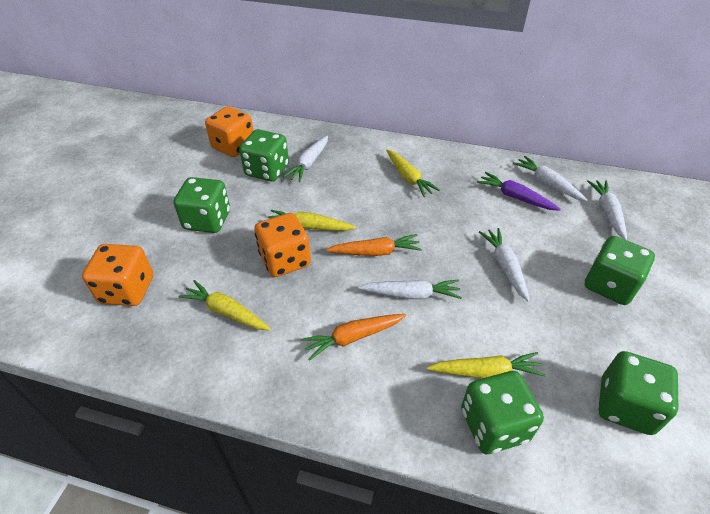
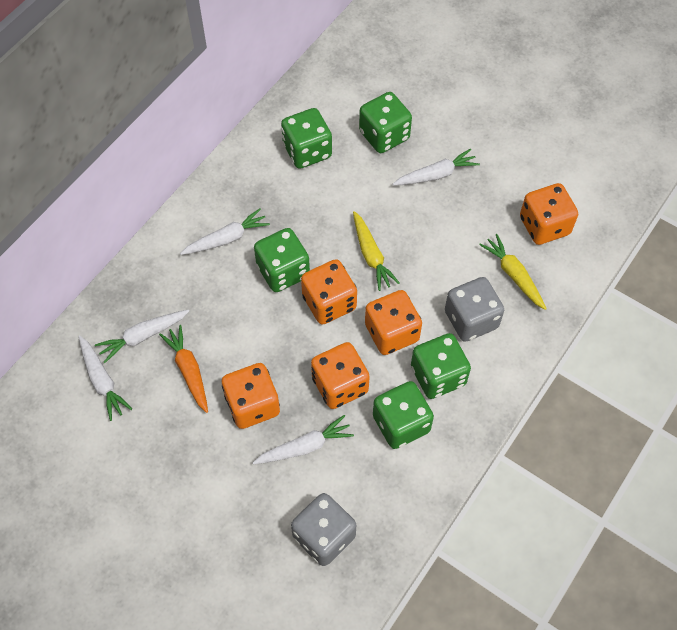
grey dice: 0 -> 2
orange carrot: 2 -> 1
orange dice: 3 -> 5
purple carrot: 1 -> 0
yellow carrot: 4 -> 2

